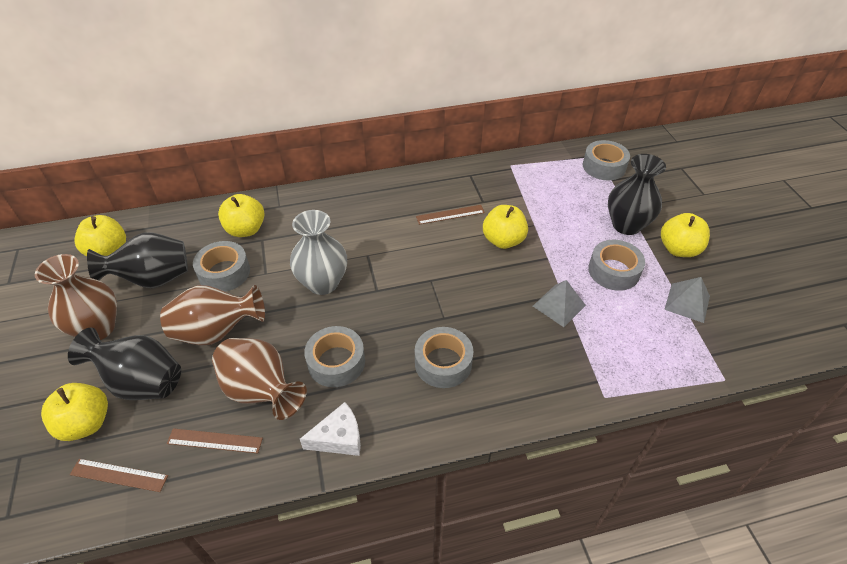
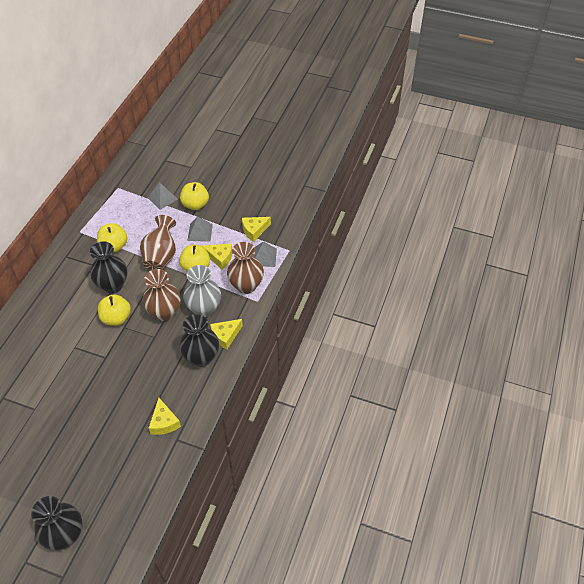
brown ruler: 3 -> 0
grey pyramid: 2 -> 3
grey tape: 5 -> 0
white cheese: 1 -> 0
yellow apple: 5 -> 4
yellow cheese: 0 -> 4

